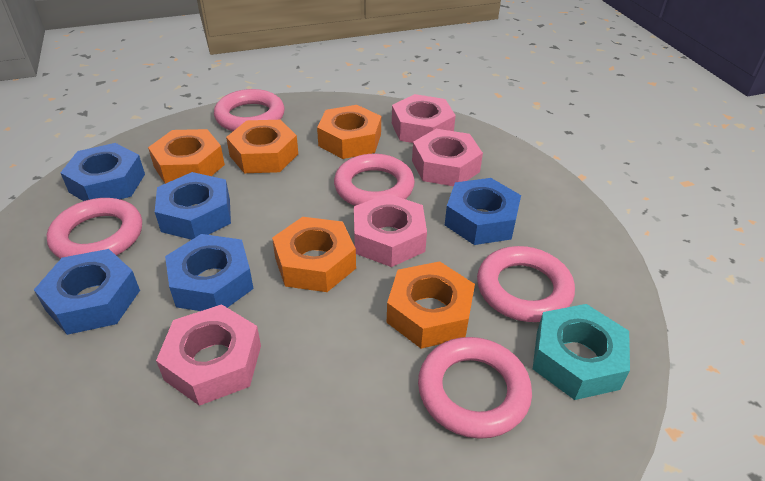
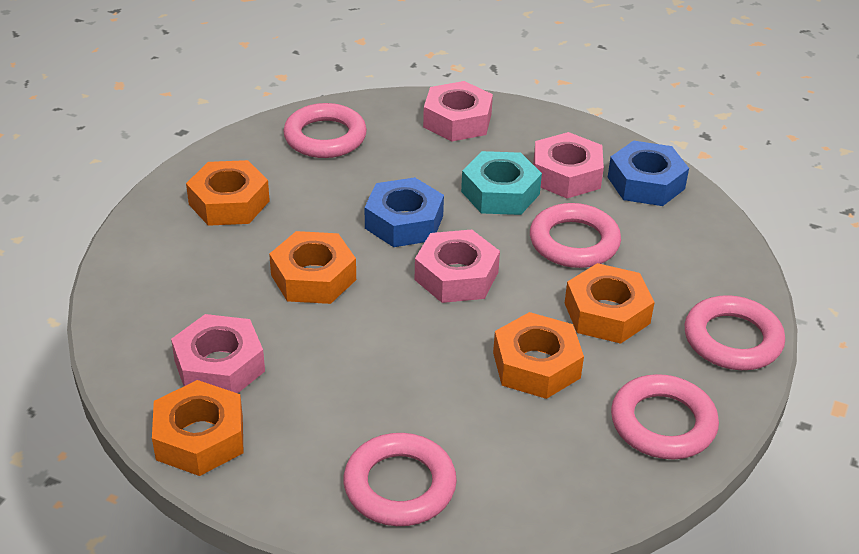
blue nut: 5 -> 2

